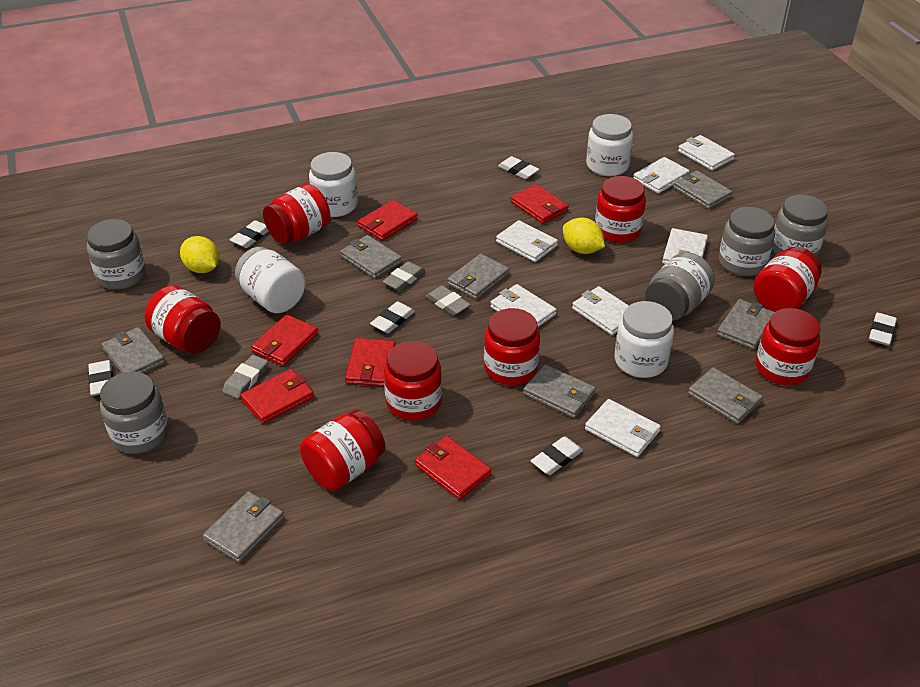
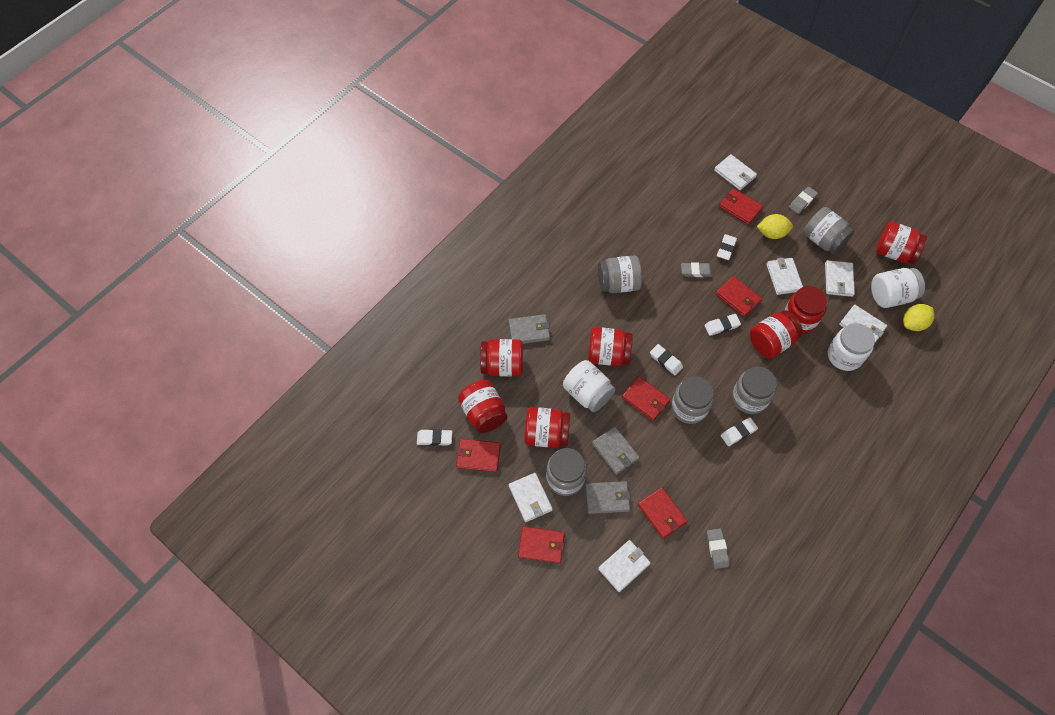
grey wallet: 8 -> 3
red jar: 8 -> 7
white eraser: 6 -> 5
white jar: 4 -> 3
white wallet: 7 -> 6

